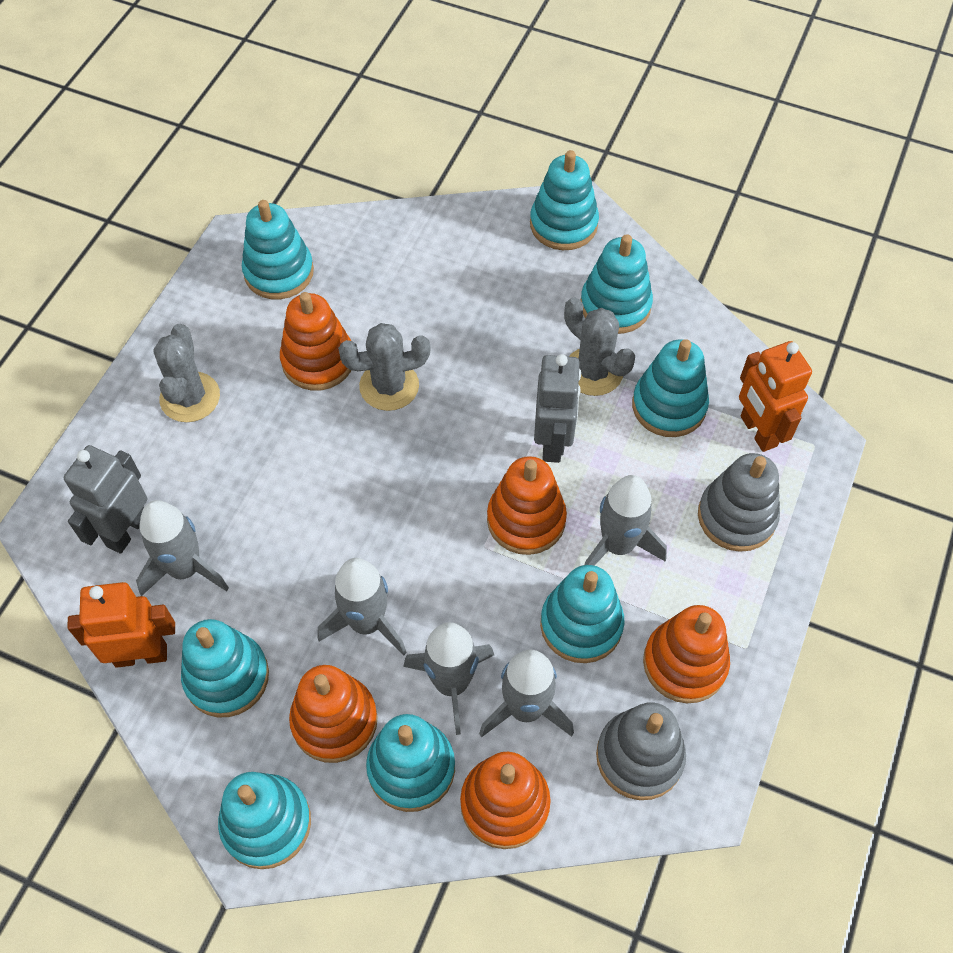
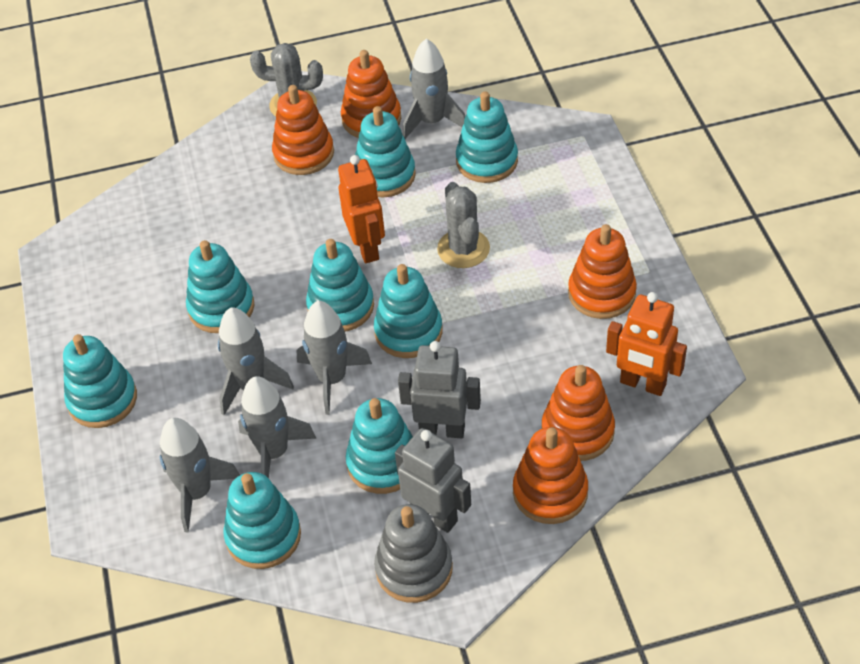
grey cactus: 3 -> 2
grey stacking toy: 2 -> 1

